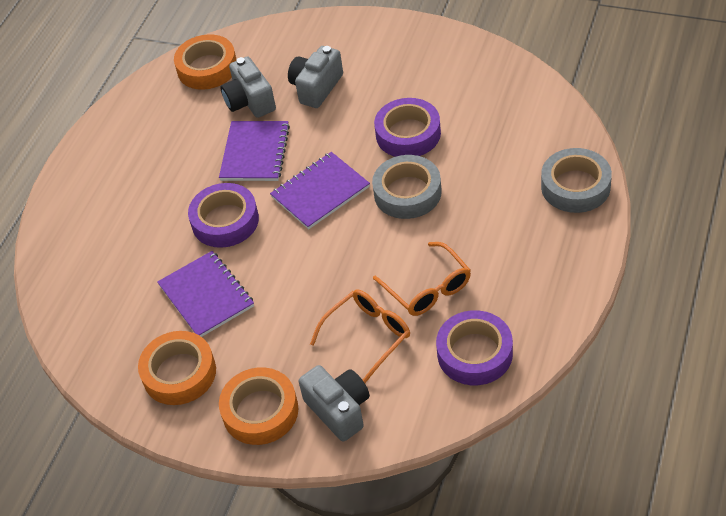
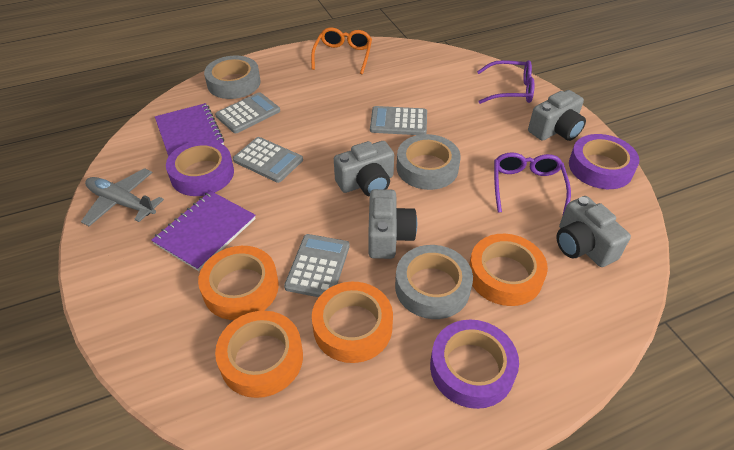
grey calculator: 0 -> 4
grey camera: 3 -> 4
grey plane: 0 -> 1
grey tape: 2 -> 3
orange glasses: 2 -> 1
orange tape: 3 -> 4
purple glasses: 0 -> 2
purple notebook: 3 -> 2

